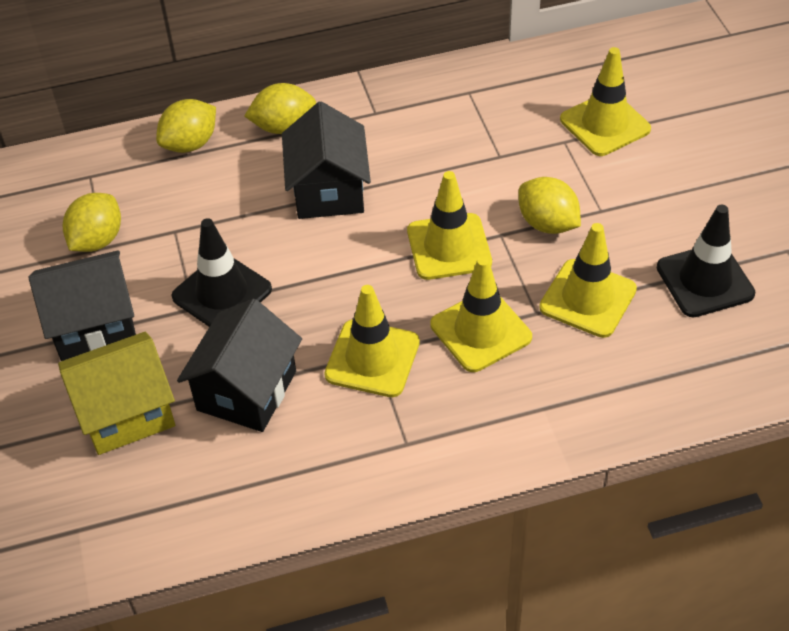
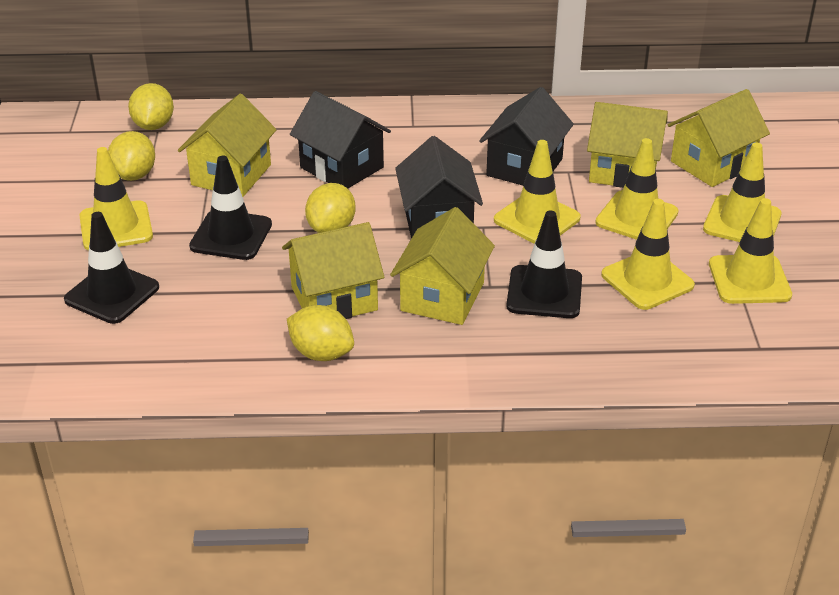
black traffic cone: 2 -> 3
yellow house: 1 -> 5
yellow traffic cone: 5 -> 6

